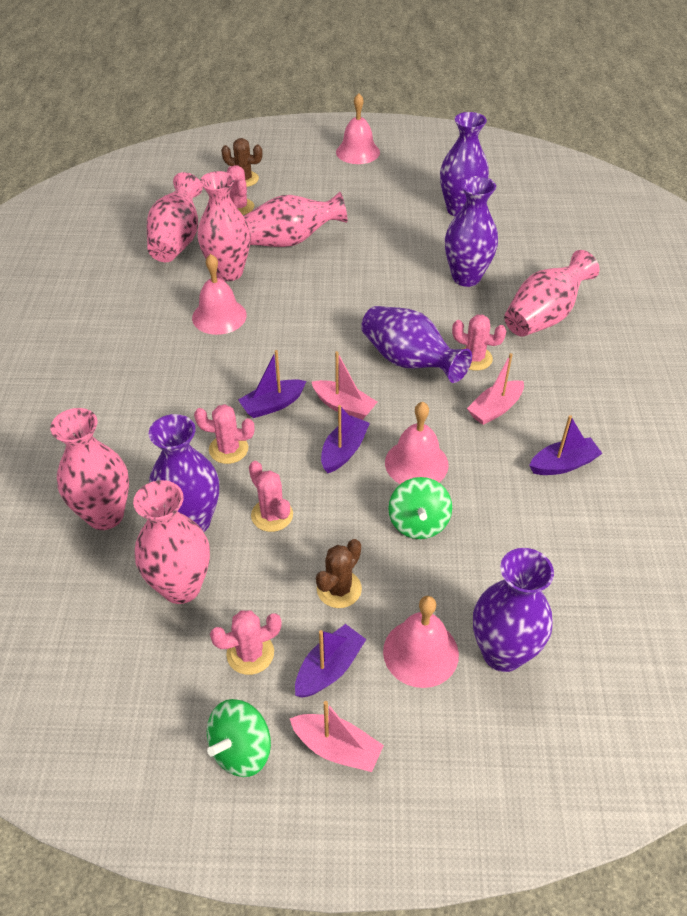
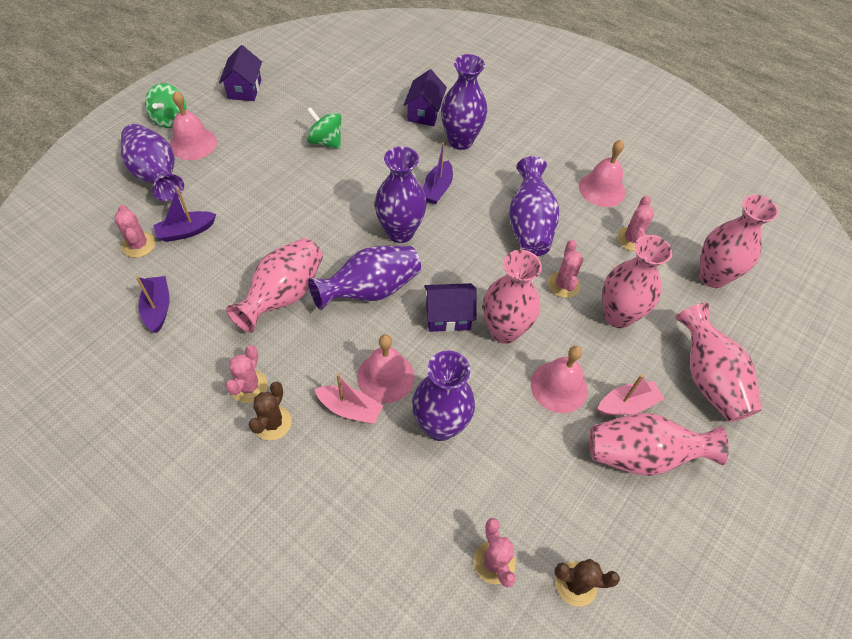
pink boat: 3 -> 2
purple boat: 4 -> 3
purple house: 0 -> 3
purple vase: 5 -> 6

